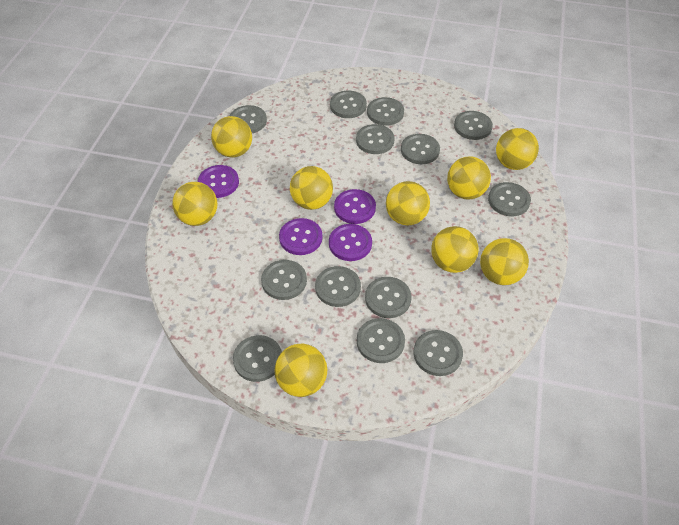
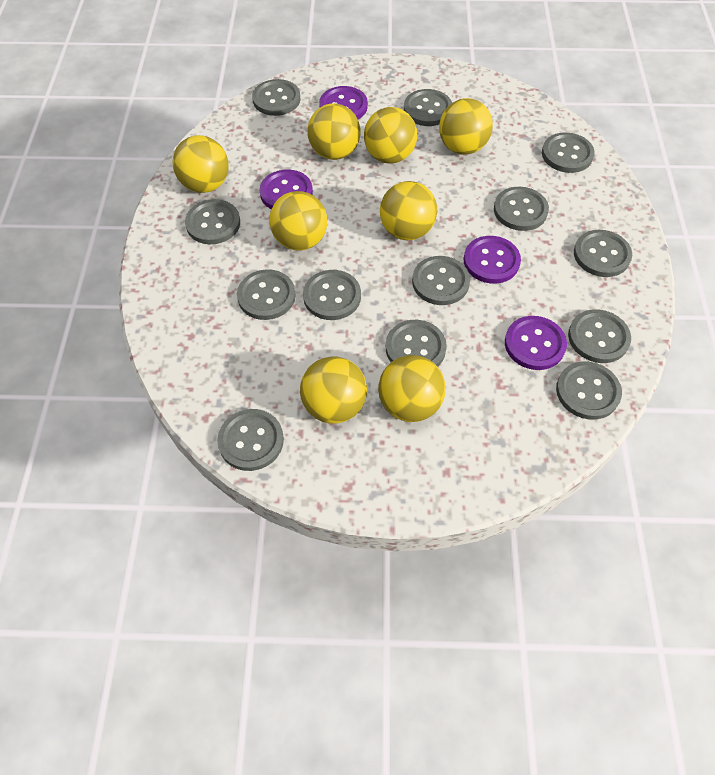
yellow ball: 9 -> 8

